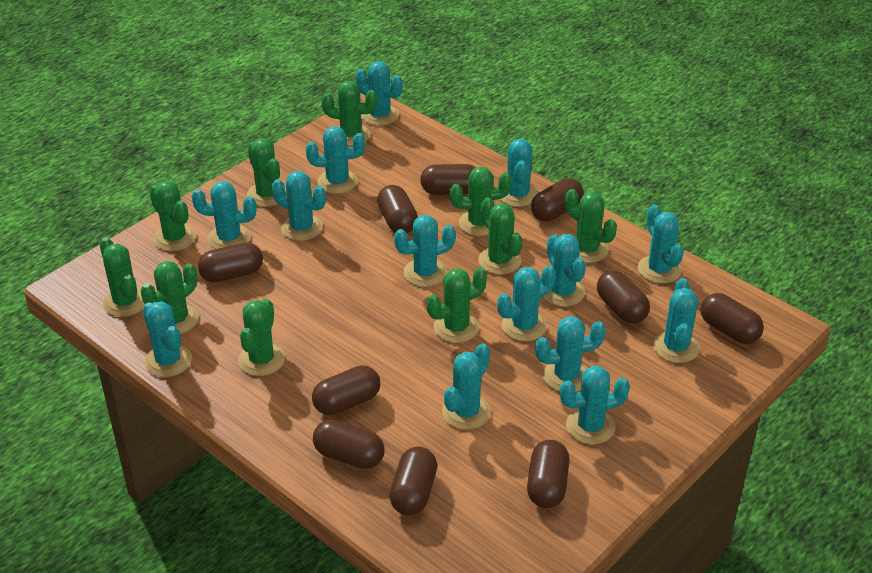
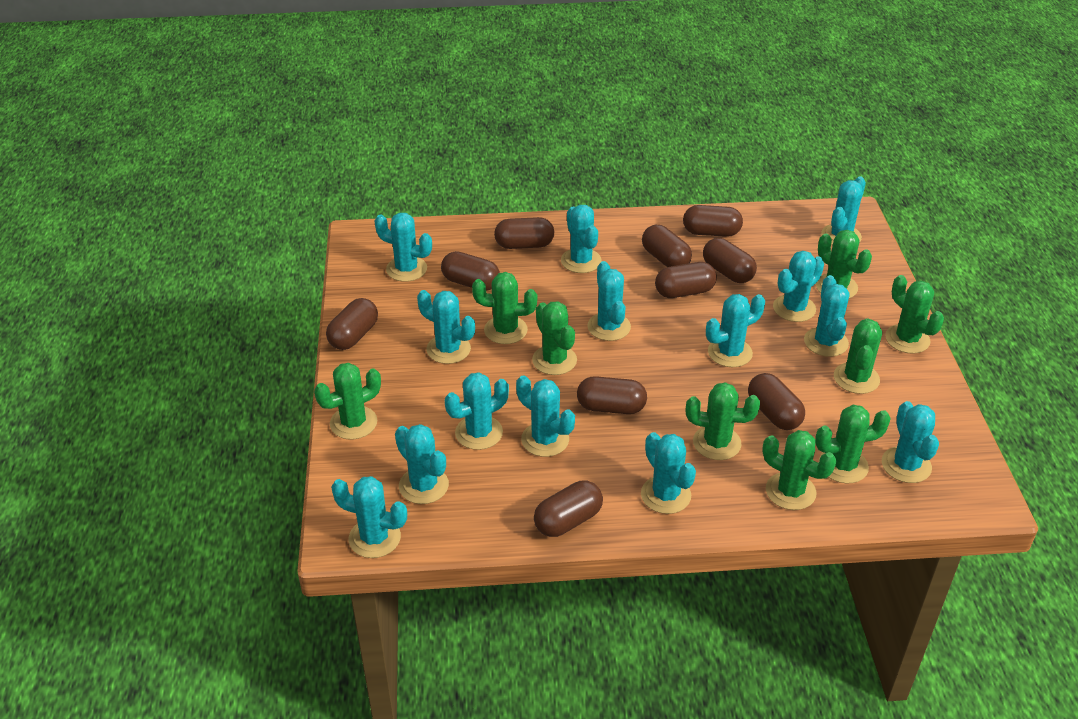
green cactus: 10 -> 9

